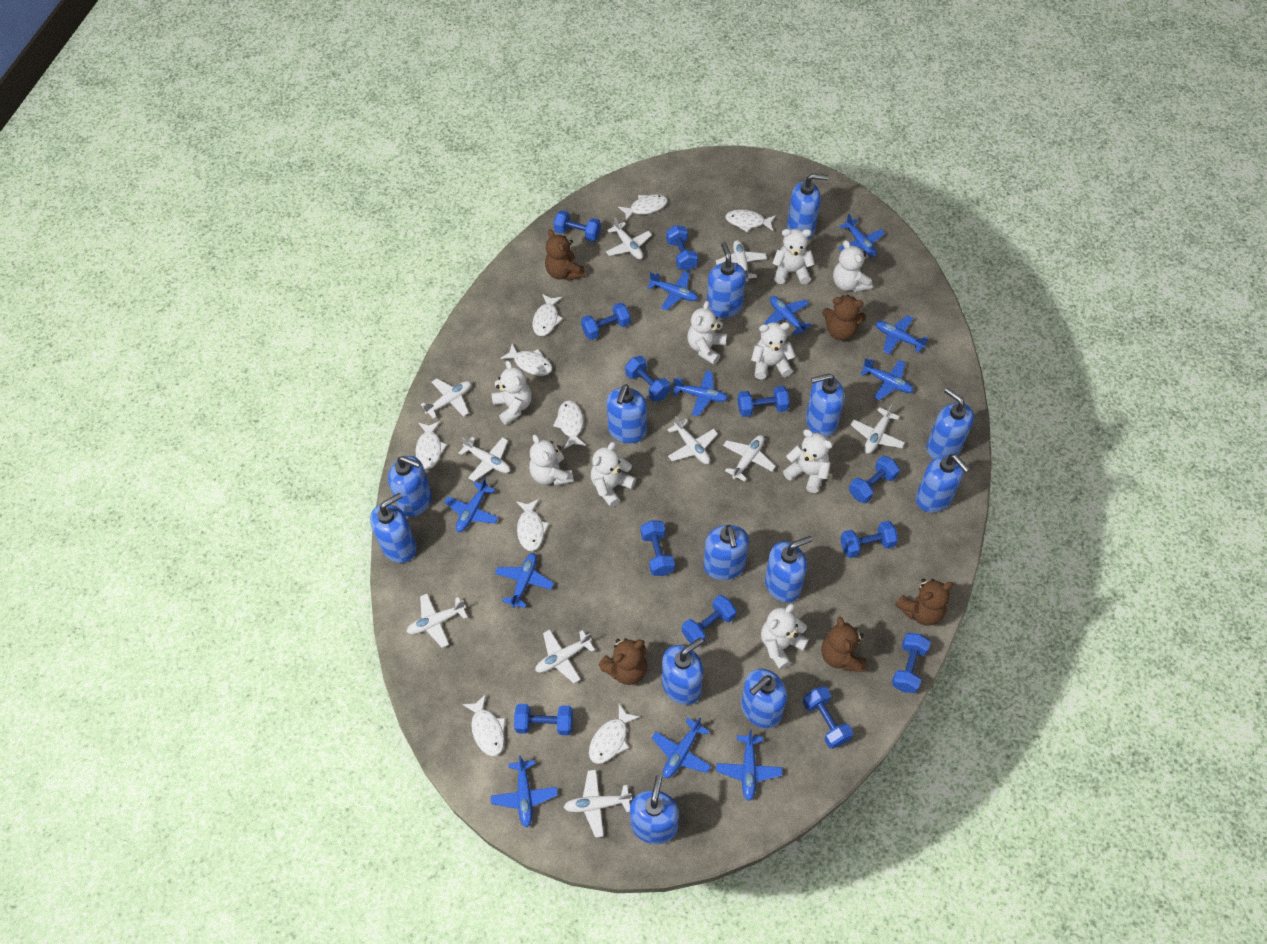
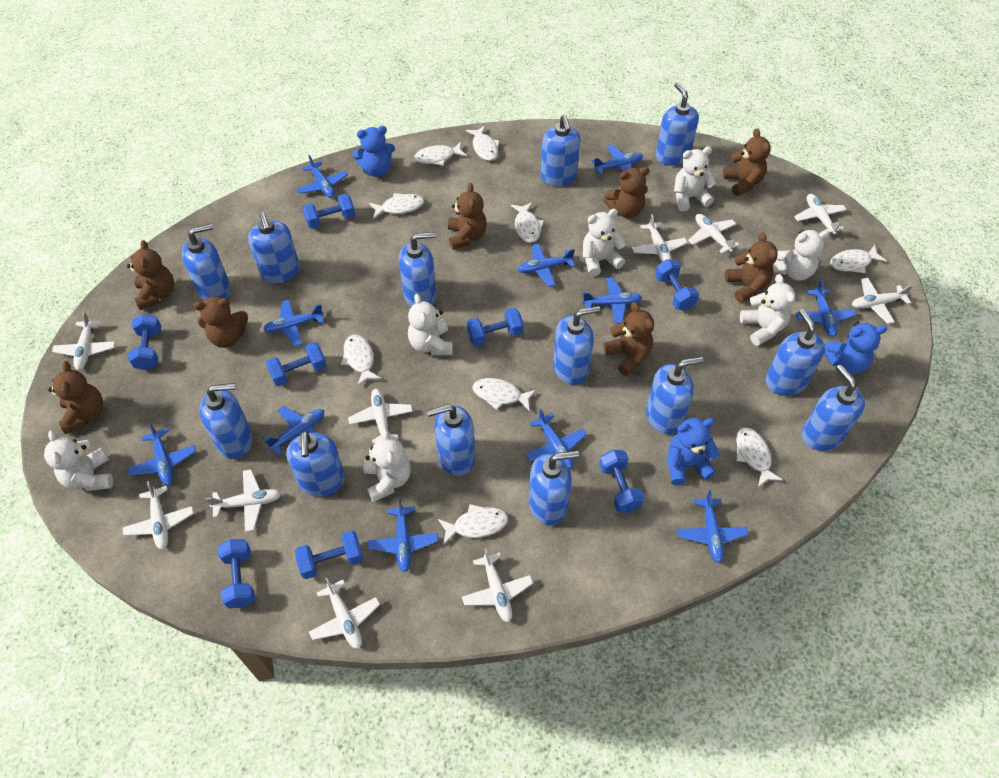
blue dumbbell: 12 -> 8
blue teddy bear: 0 -> 3
brown teddy bear: 5 -> 8
white teddy bear: 9 -> 7

